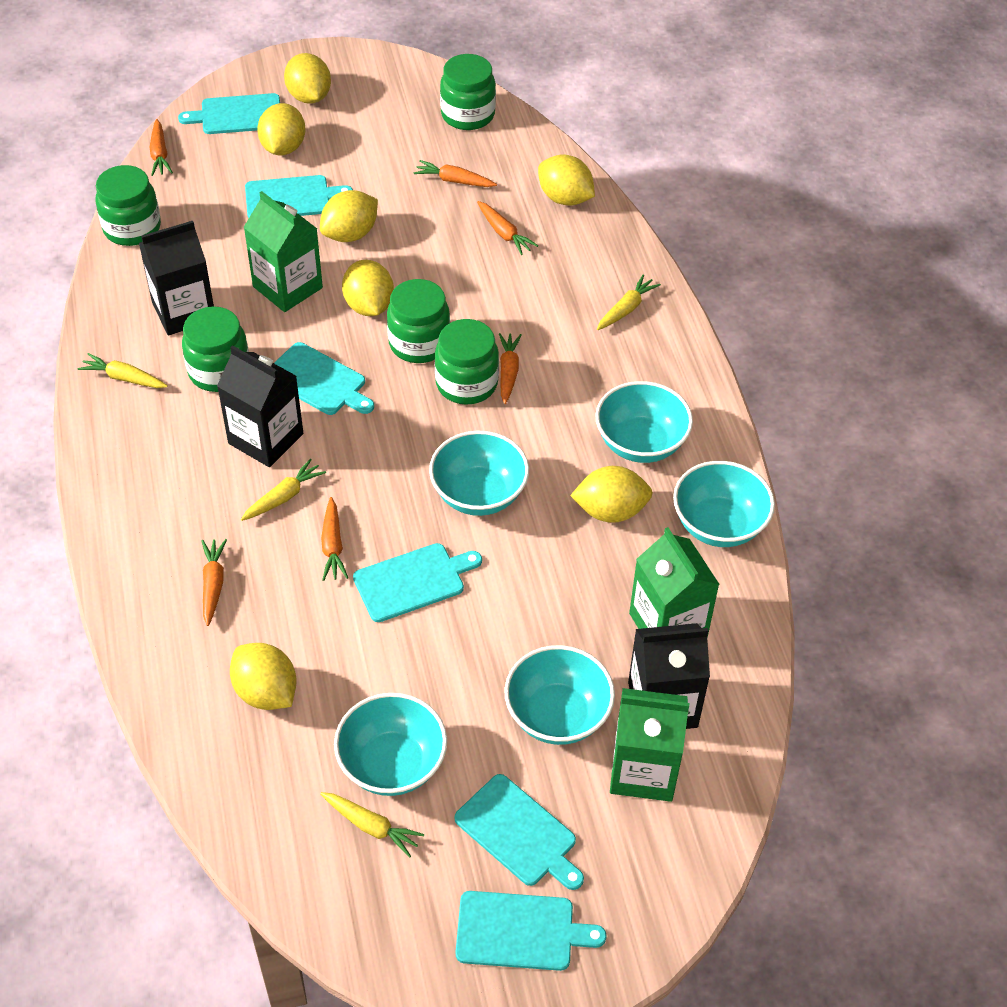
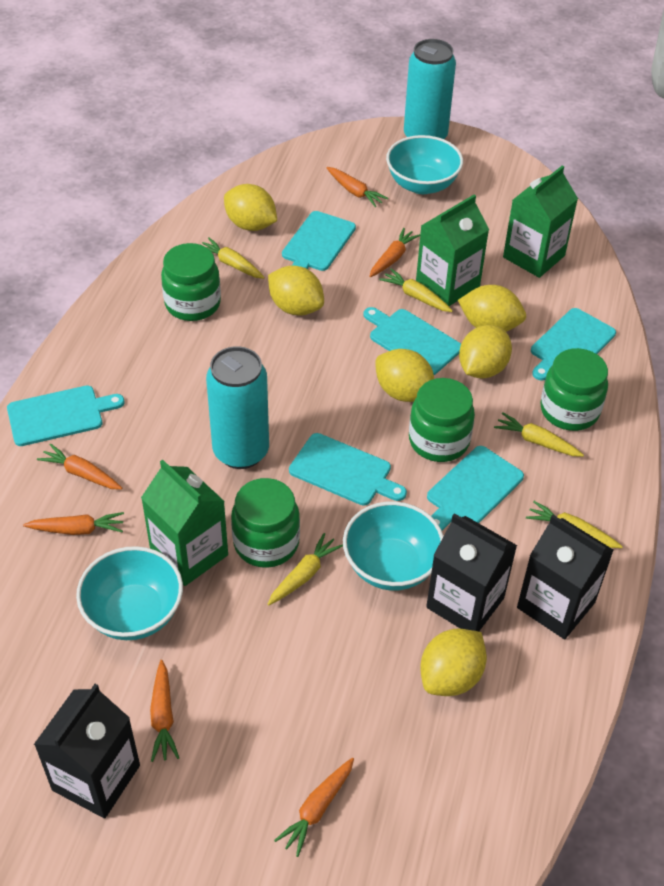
green jar: 5 -> 4
turquoise bowl: 5 -> 3
turquoise can: 0 -> 2
yellow carrot: 4 -> 5
yellow lemon: 7 -> 6

